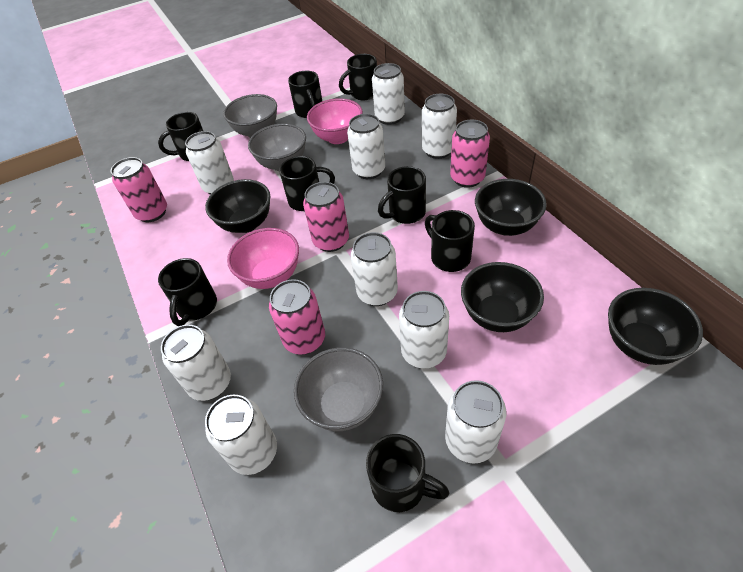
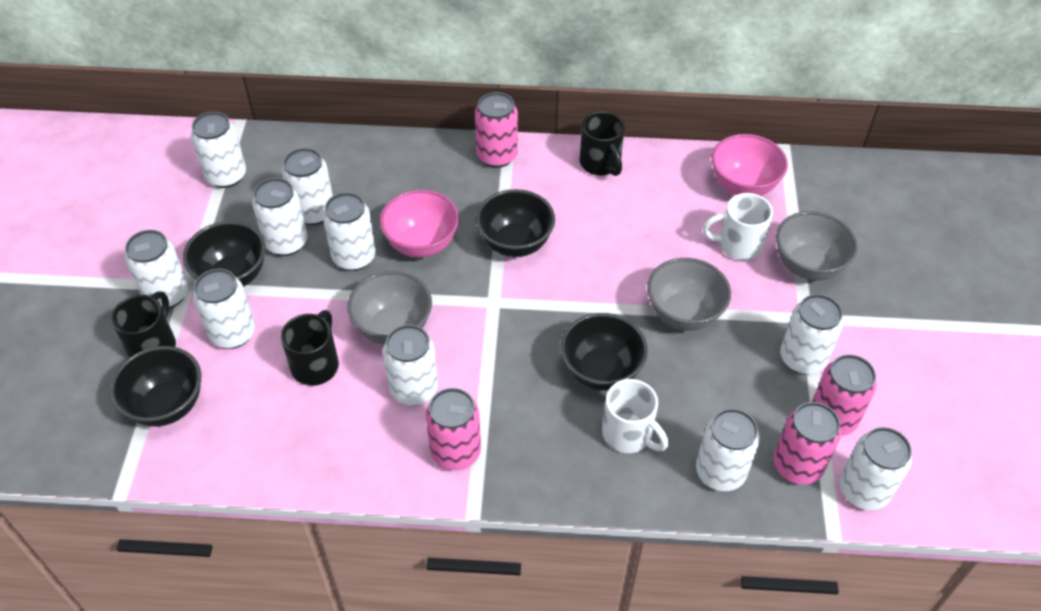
black mug: 8 -> 3
white can: 9 -> 10
white mug: 0 -> 2

